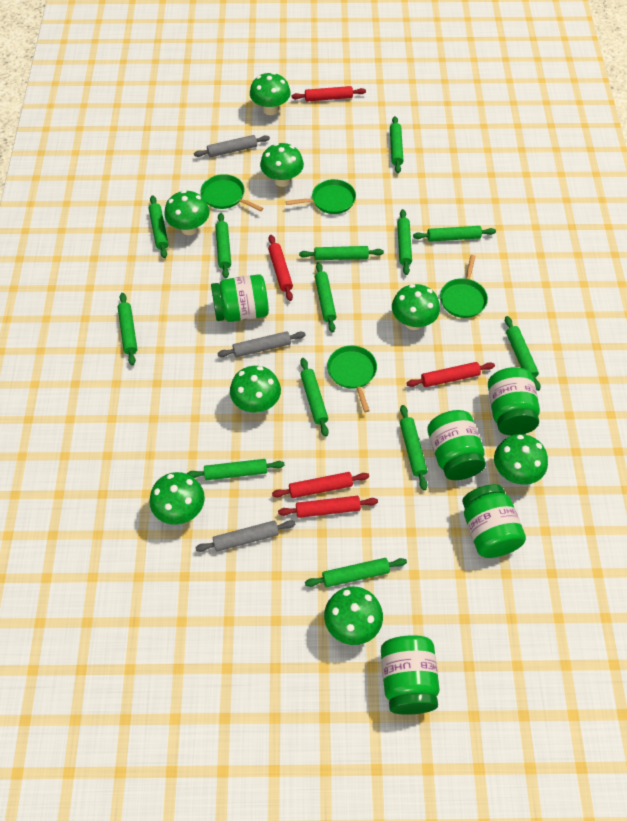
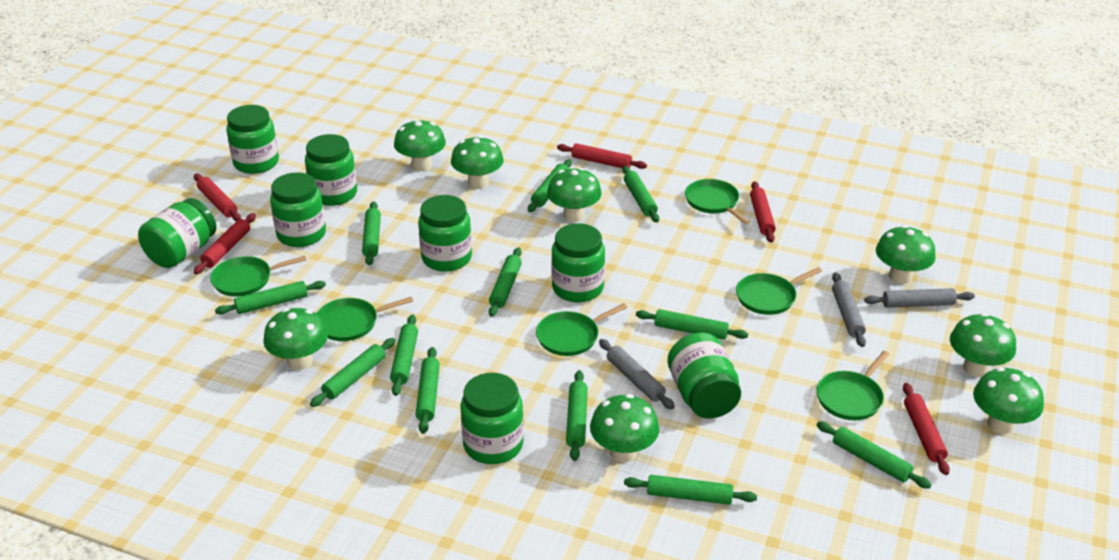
green jar: 5 -> 8
green pan: 4 -> 6
green rolling pin: 13 -> 12

